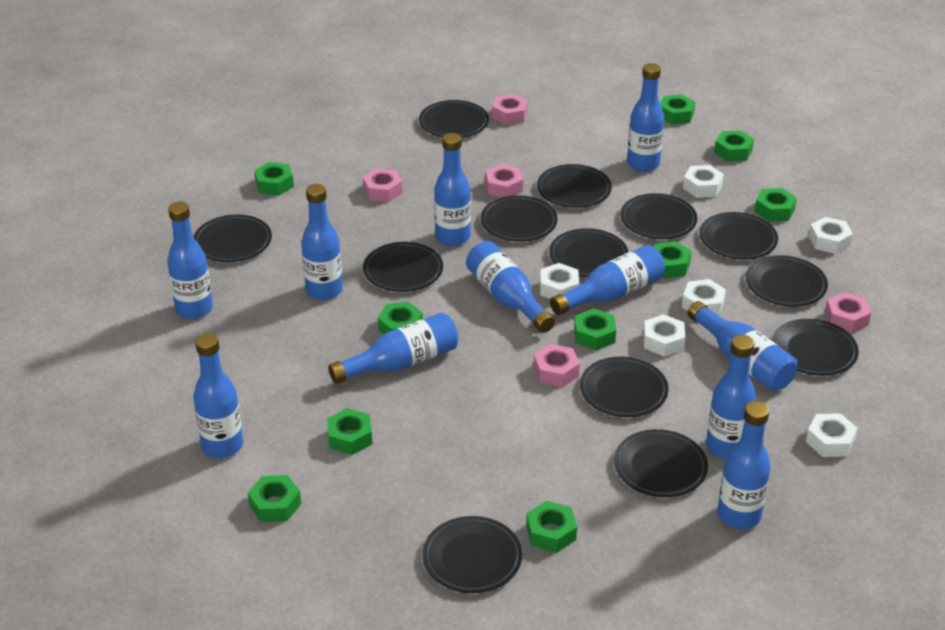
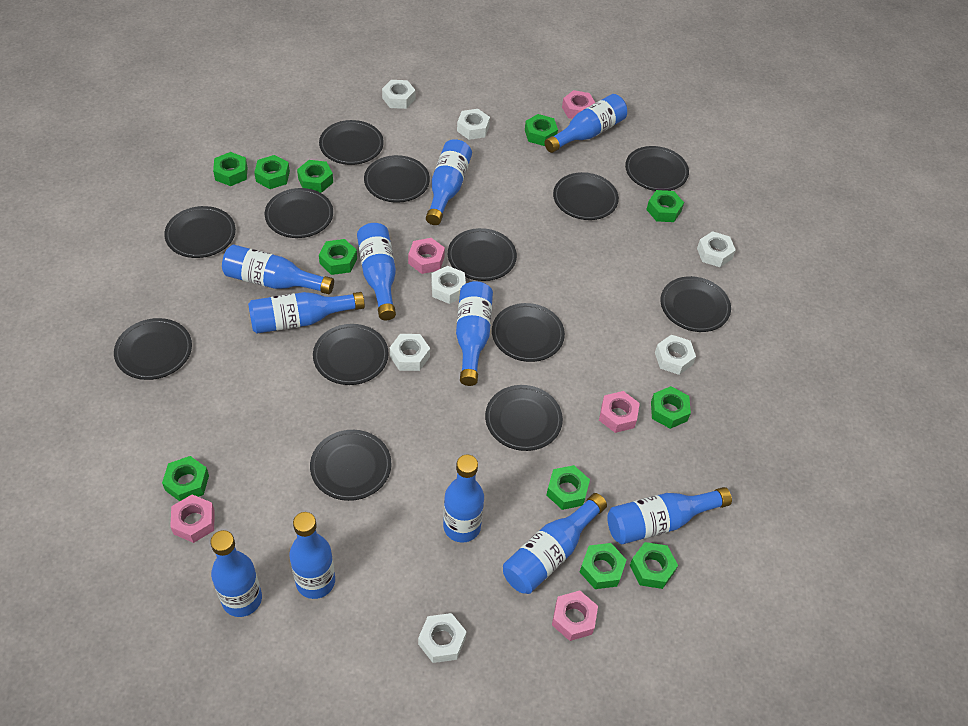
green nut: 10 -> 11
white nut: 6 -> 7

